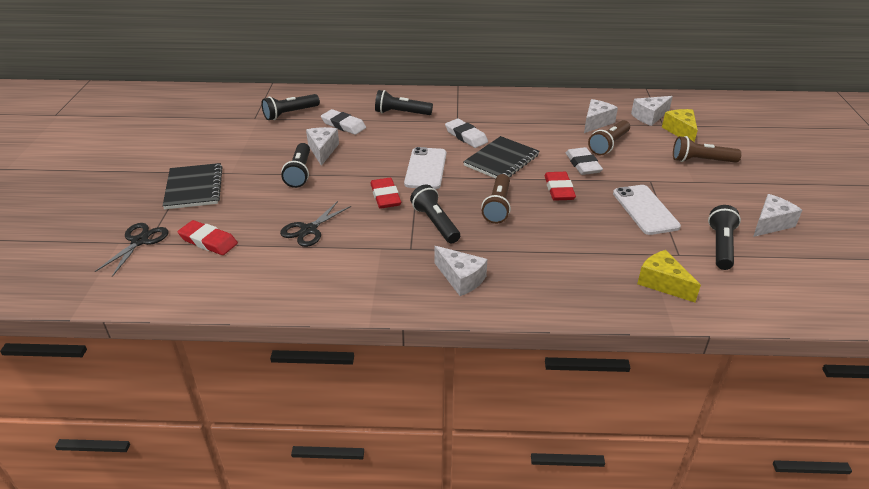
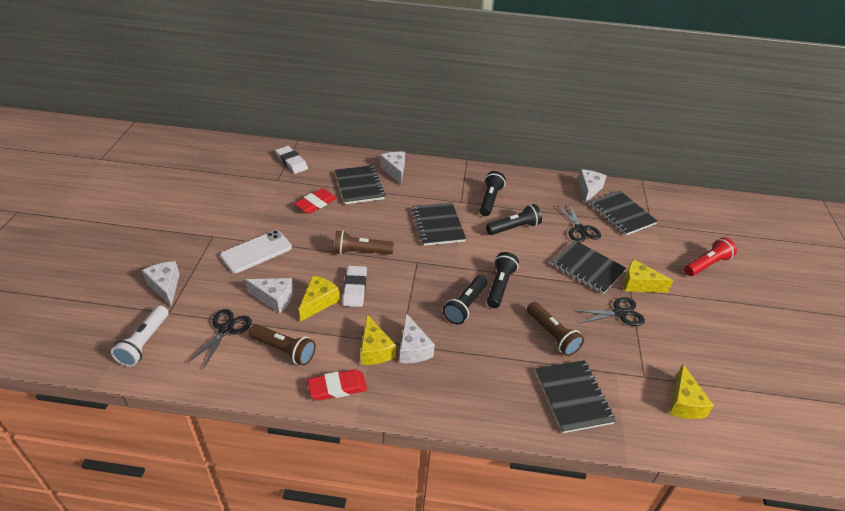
black flashlight: 5 -> 4
black notebook: 2 -> 5
black scissors: 2 -> 3
red eraser: 3 -> 2
red flashlight: 0 -> 1
white eraser: 3 -> 2
white flashlight: 0 -> 1
white phone: 2 -> 1
yellow cheese: 2 -> 4

